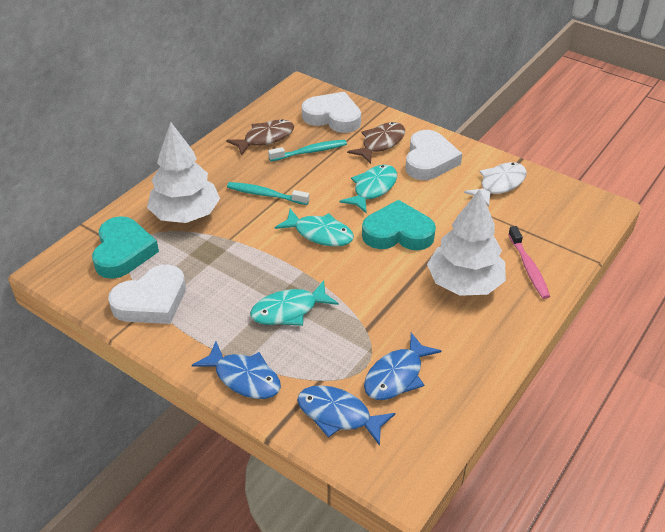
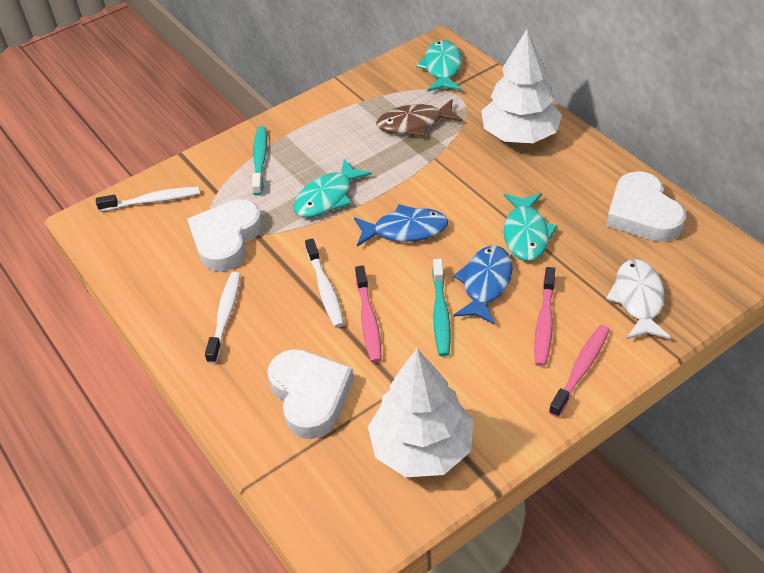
blue fish: 3 -> 2
brown fish: 2 -> 1
pink toothbrush: 1 -> 3
turquoise heart: 2 -> 0
white toothbrush: 0 -> 3

